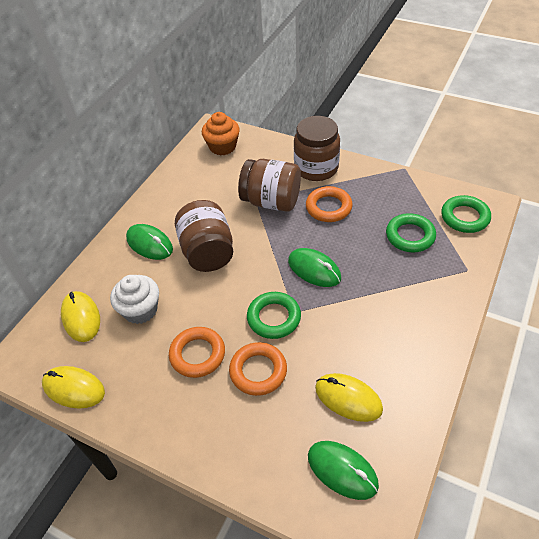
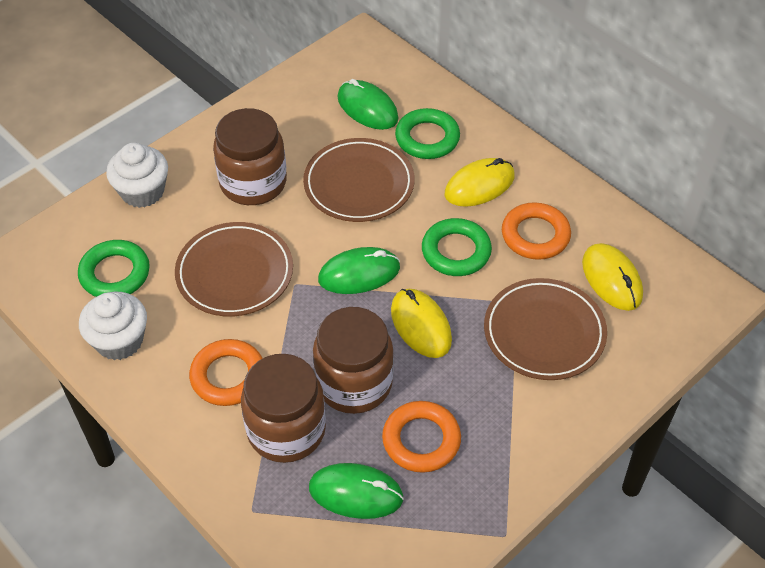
brown plate: 0 -> 3
orange cupcake: 1 -> 0
white cupcake: 1 -> 2

